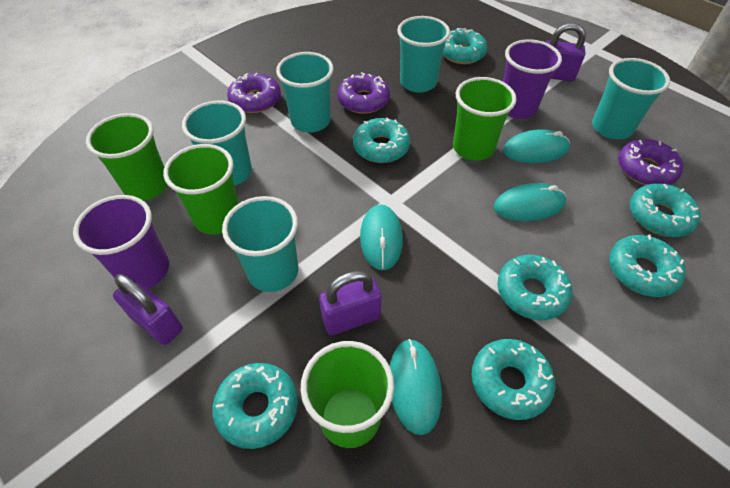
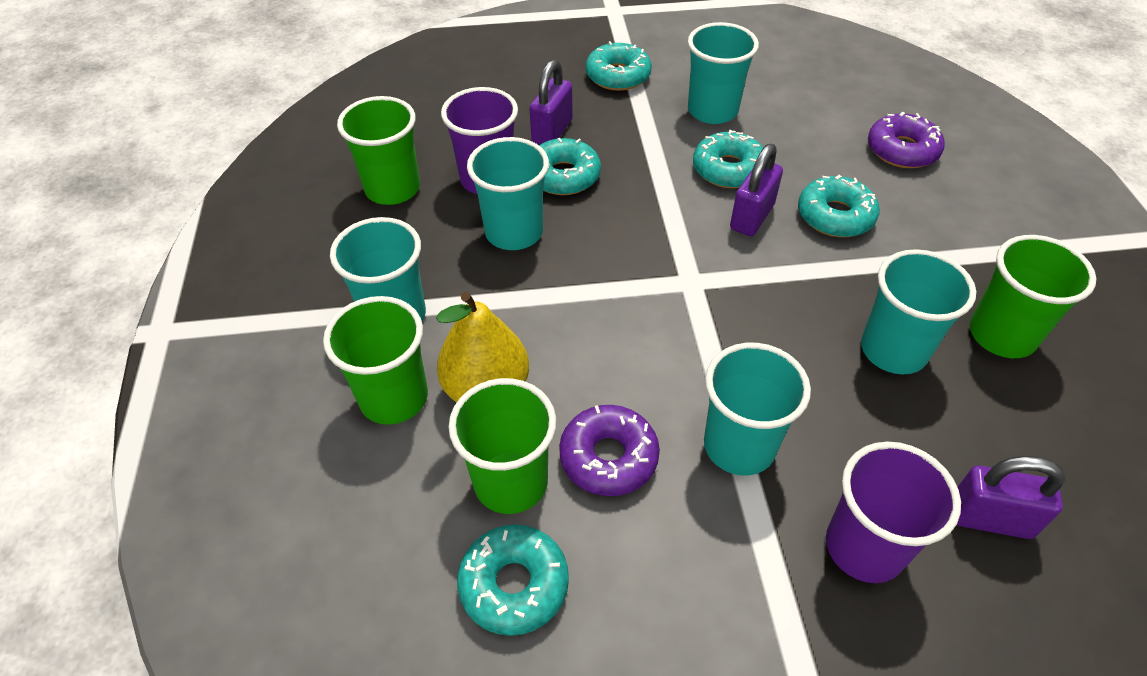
purple donut: 3 -> 2
turquoise donut: 7 -> 5
turquoise mouse: 4 -> 0
yellow pear: 0 -> 1

